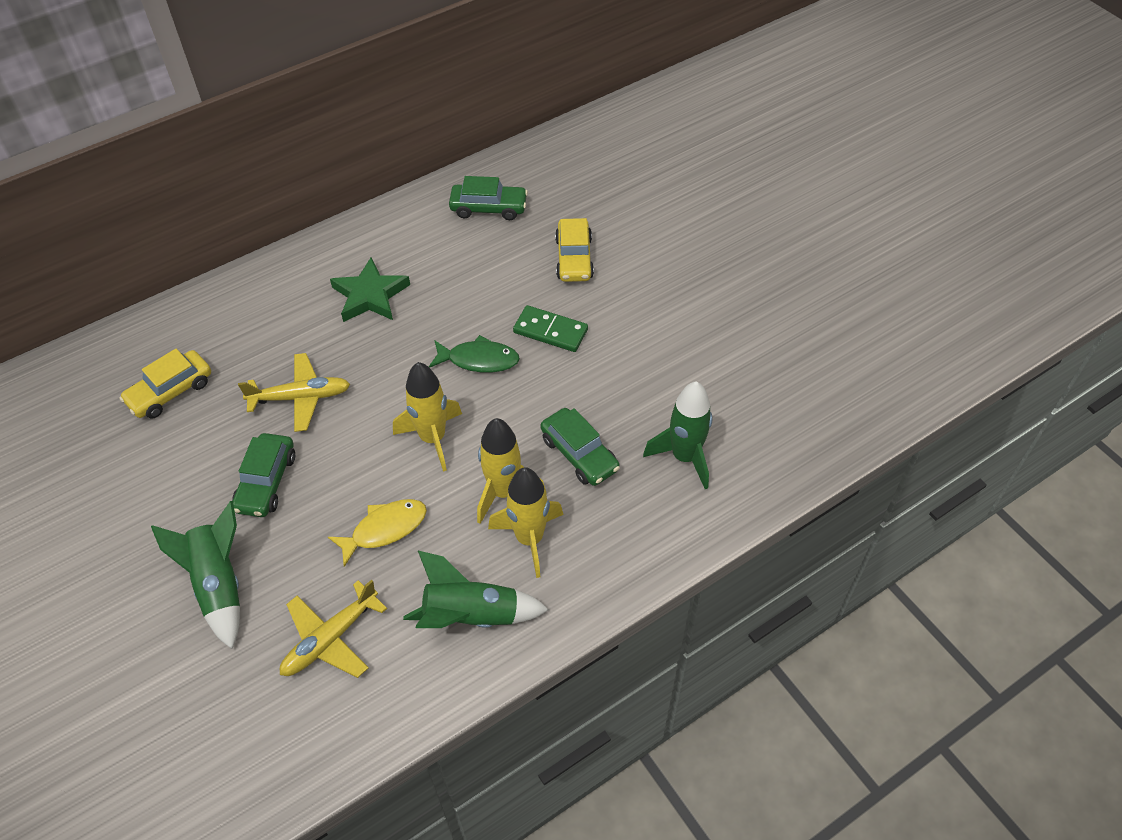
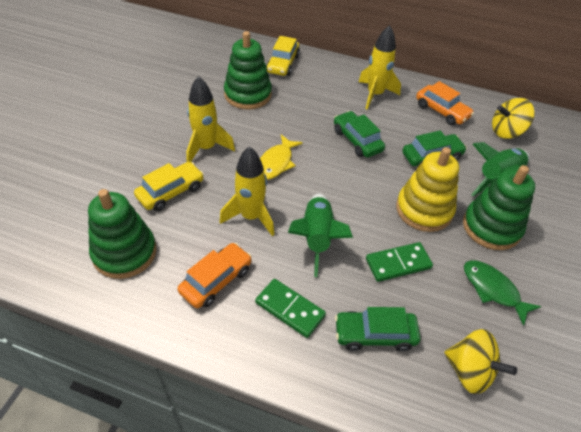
green domino: 1 -> 2
green rocket: 3 -> 2
green stacking toy: 0 -> 3
green star: 1 -> 0
orange car: 0 -> 2
yellow plane: 2 -> 0
yellow spinning top: 0 -> 2
yellow stacking toy: 0 -> 1

